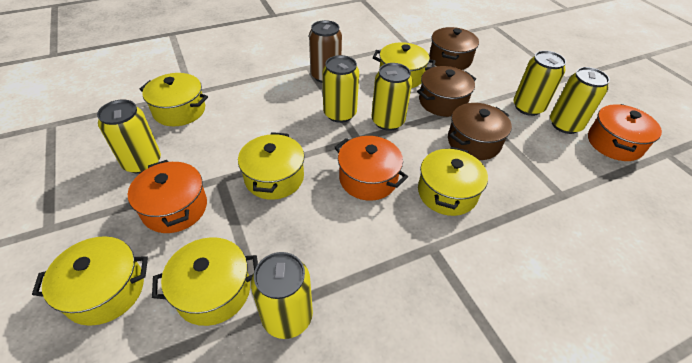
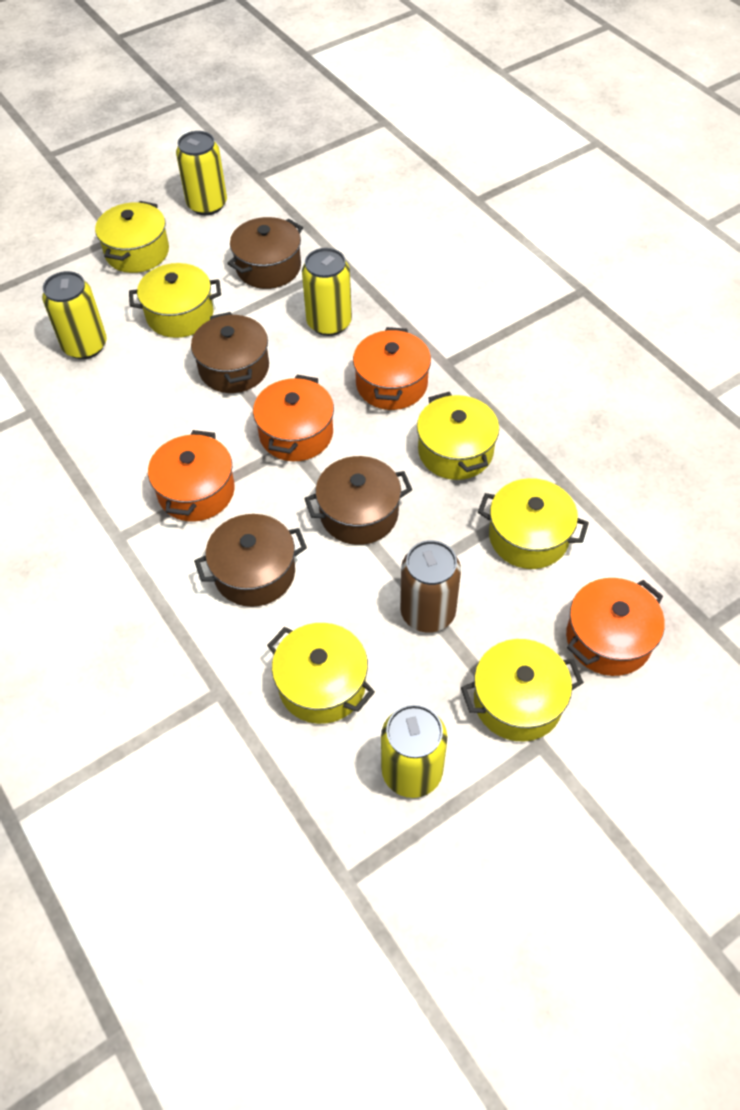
brown pot: 3 -> 4
orange pot: 3 -> 4
yellow can: 6 -> 4

